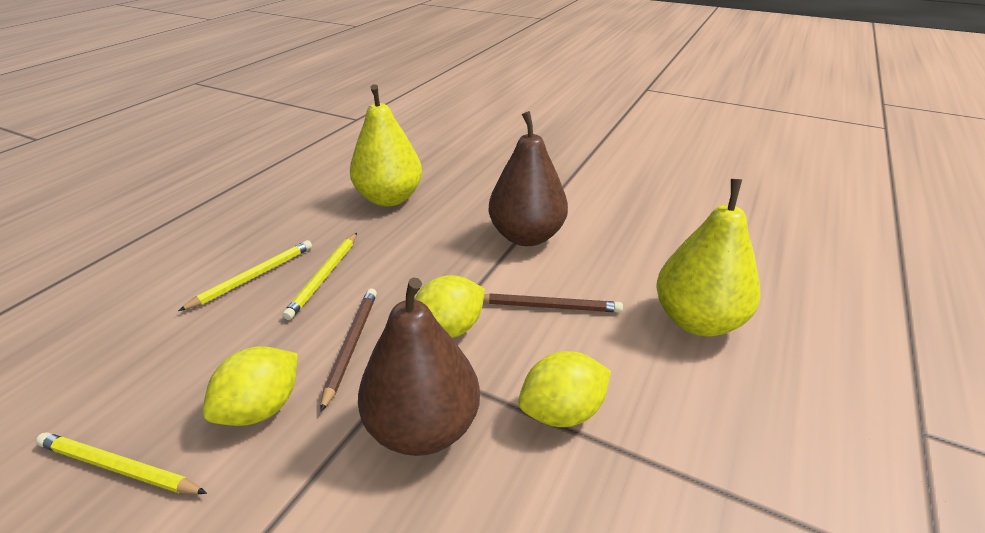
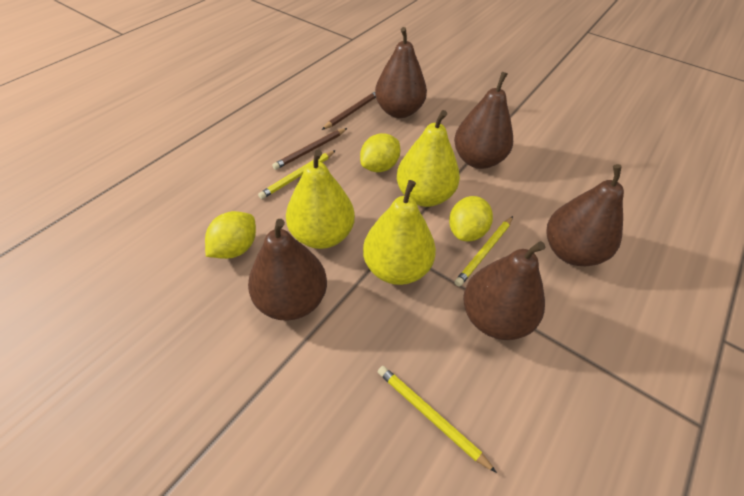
brown pear: 2 -> 5
yellow pear: 2 -> 3

